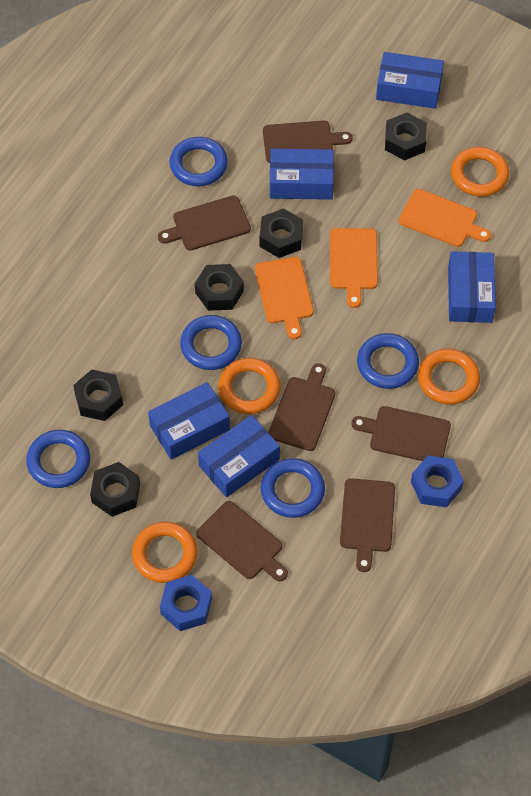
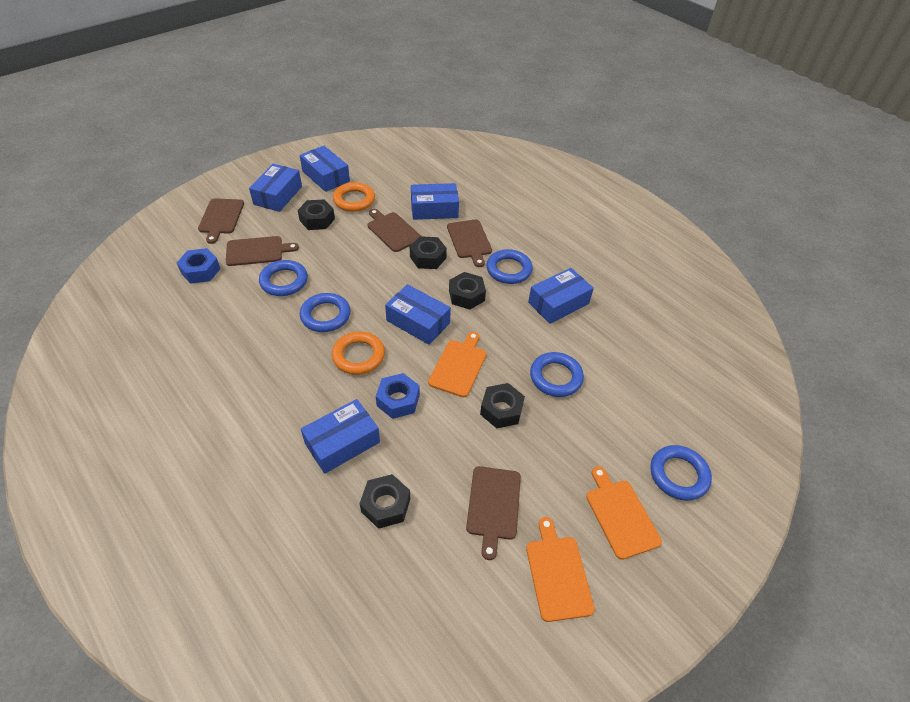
blue box: 5 -> 6
brown cutting board: 6 -> 5
orange ring: 4 -> 2

